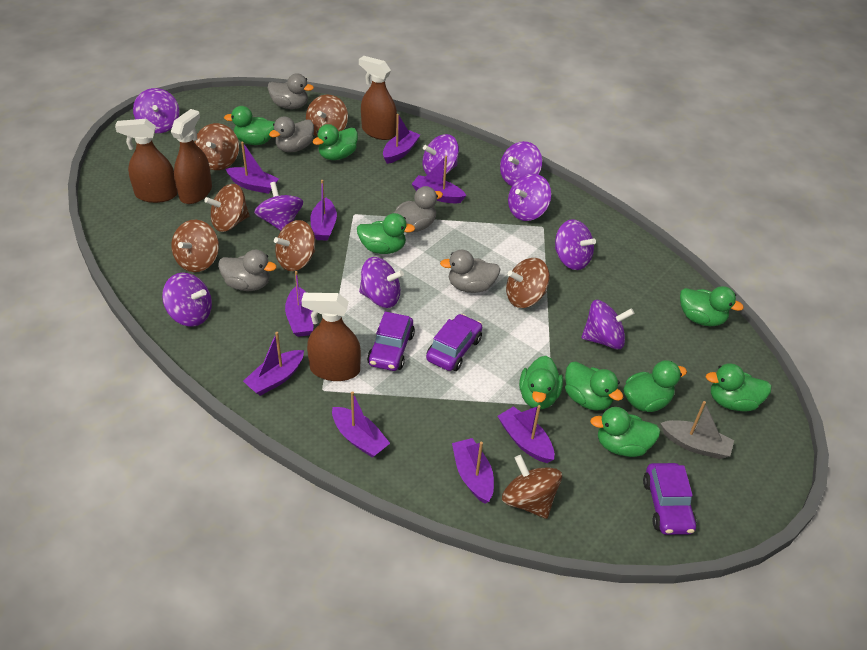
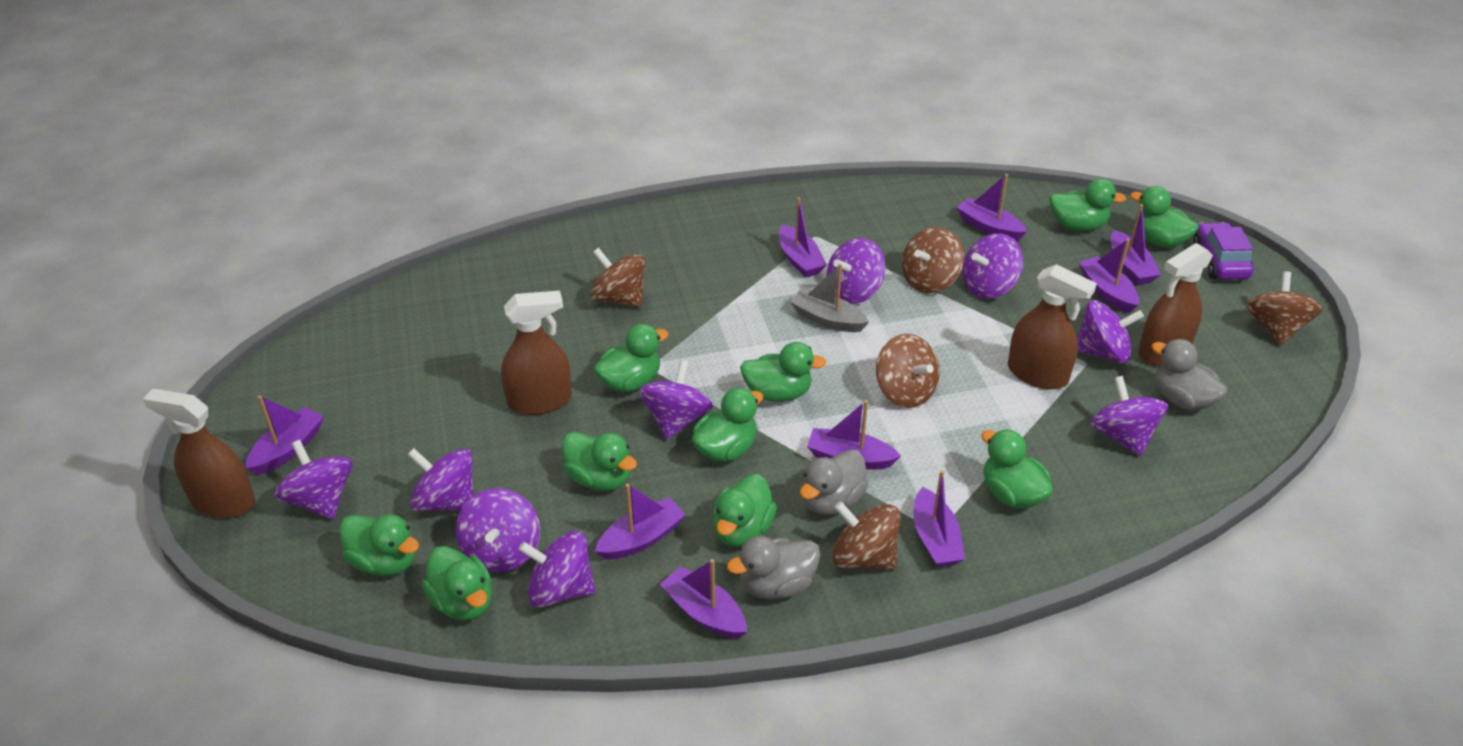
brown spinning top: 7 -> 5
green duck: 9 -> 10
grey duck: 5 -> 3
purple car: 3 -> 1

